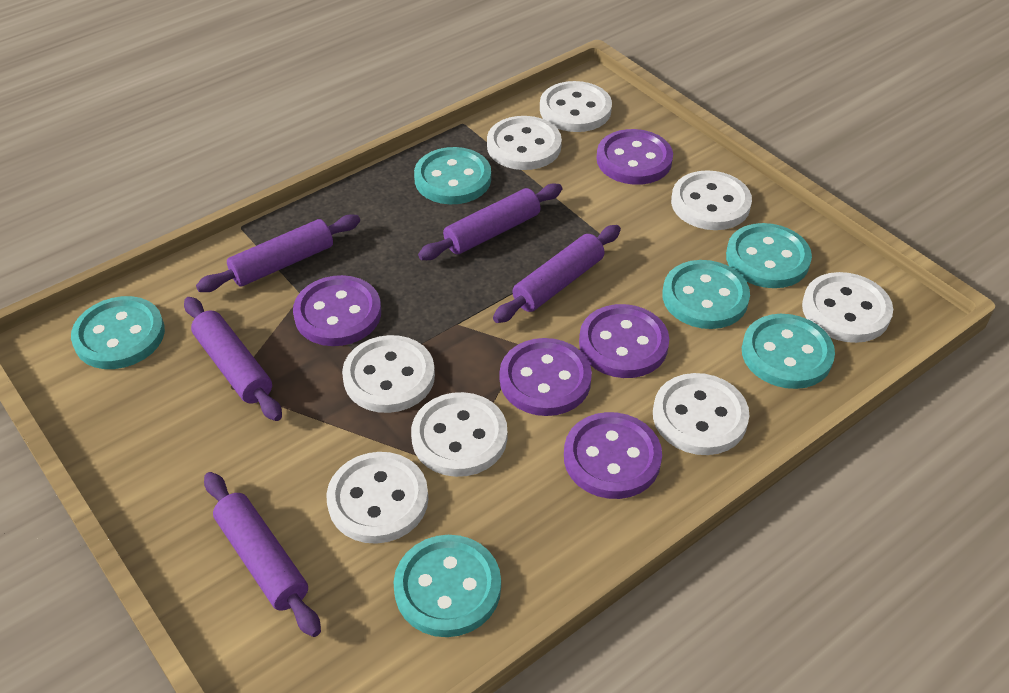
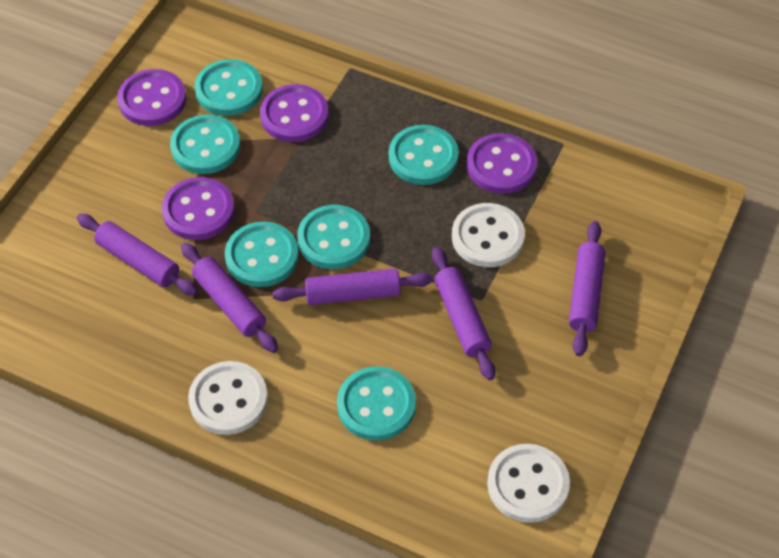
purple button: 5 -> 4
white button: 8 -> 3

